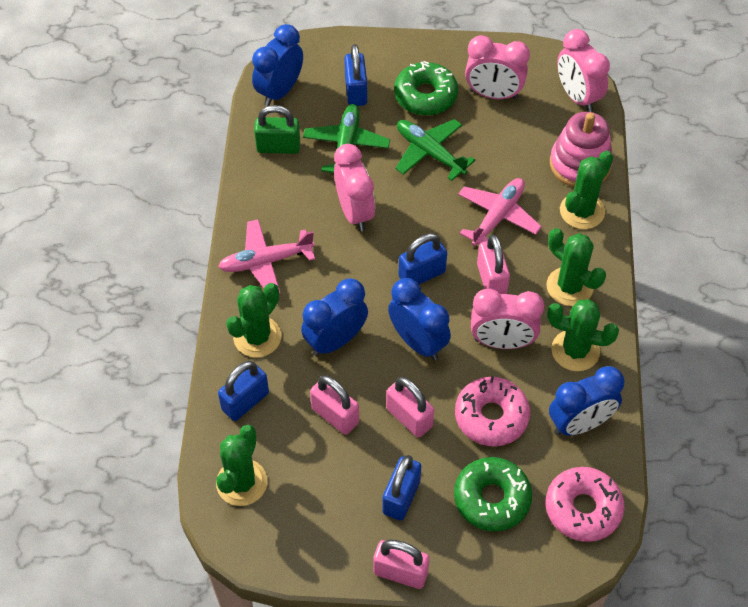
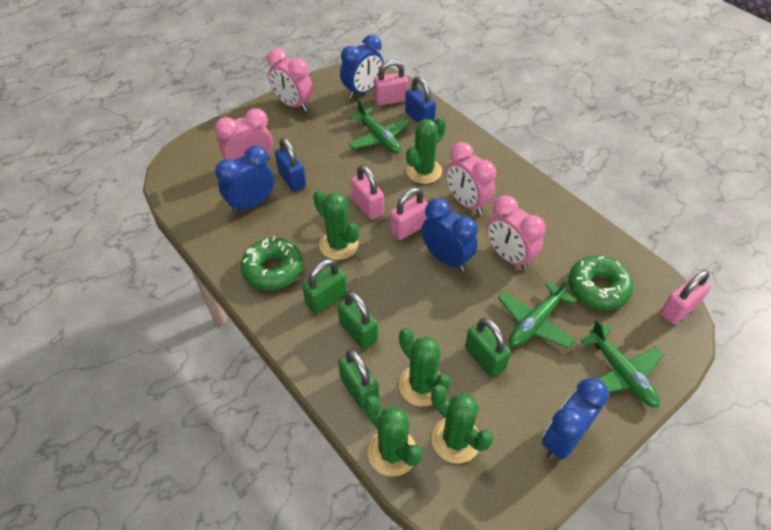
blue padlock: 4 -> 2
green padlock: 1 -> 4
green plane: 2 -> 3
pink donut: 2 -> 0
pink plane: 2 -> 0
pink stacking toy: 1 -> 0

